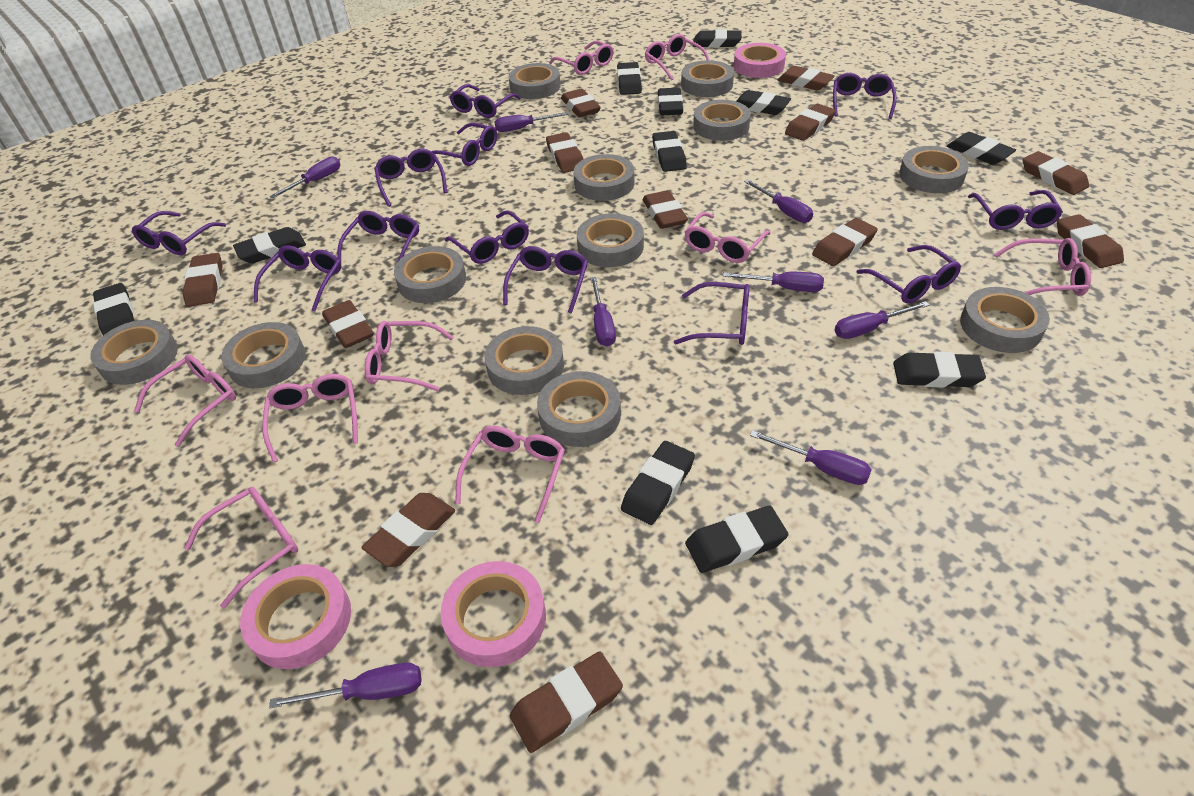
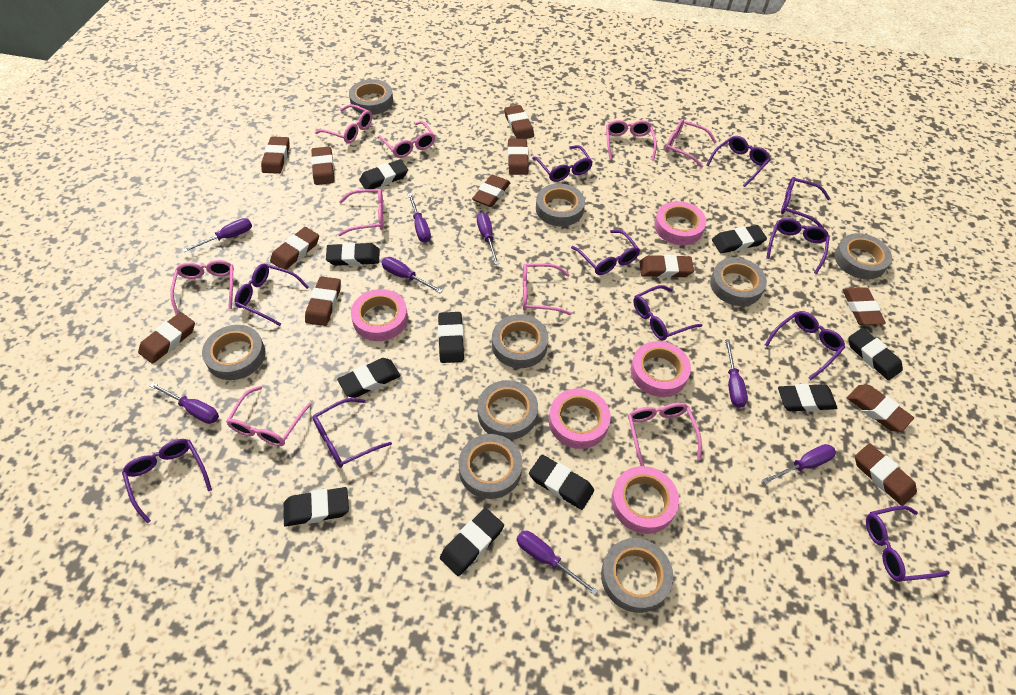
black eraser: 11 -> 10
grey tape: 12 -> 9
pink tape: 3 -> 5
purple glasses: 12 -> 11

